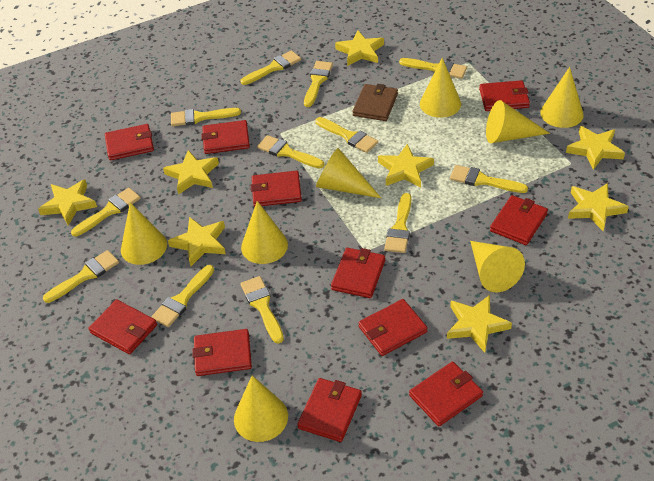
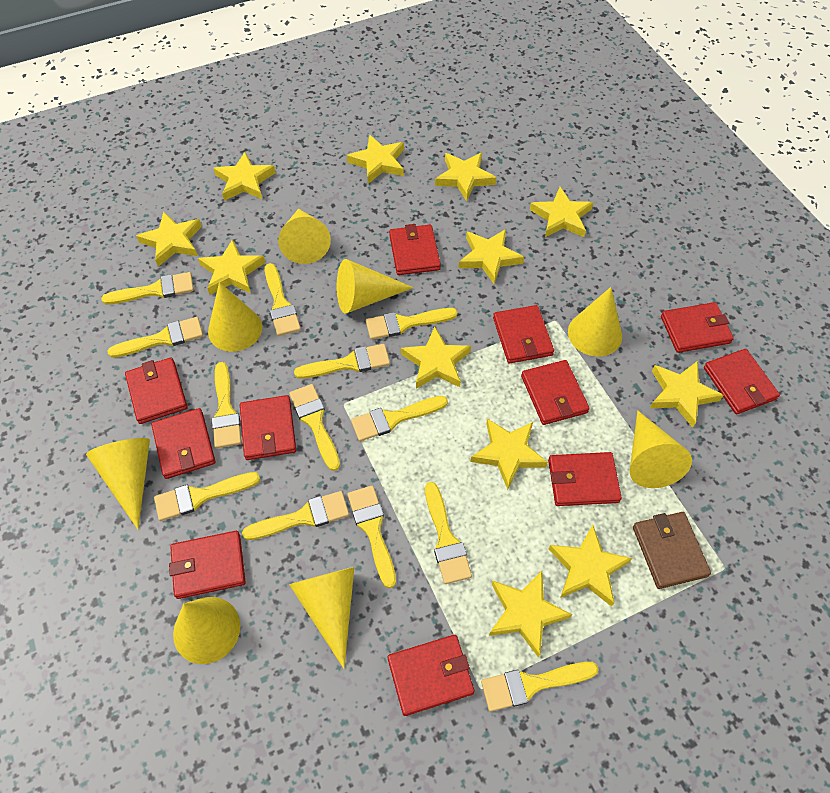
yellow brush: 12 -> 13
yellow star: 8 -> 12

